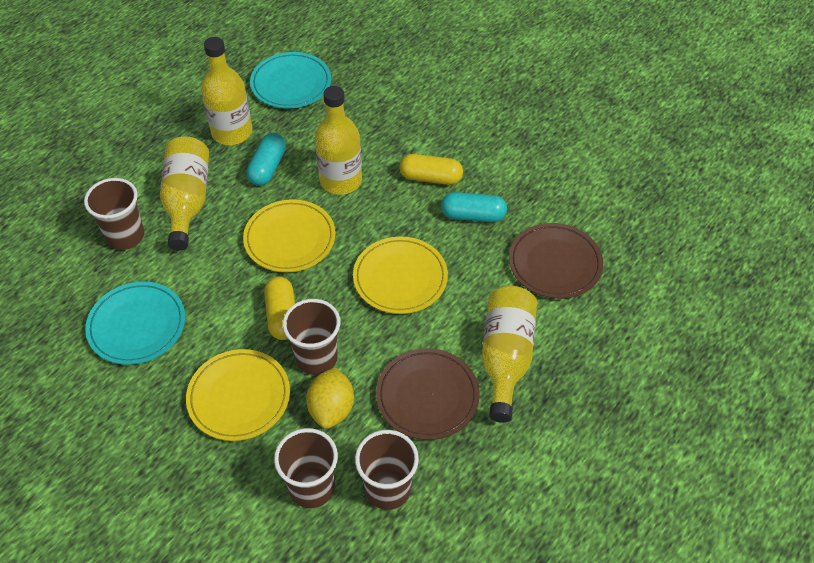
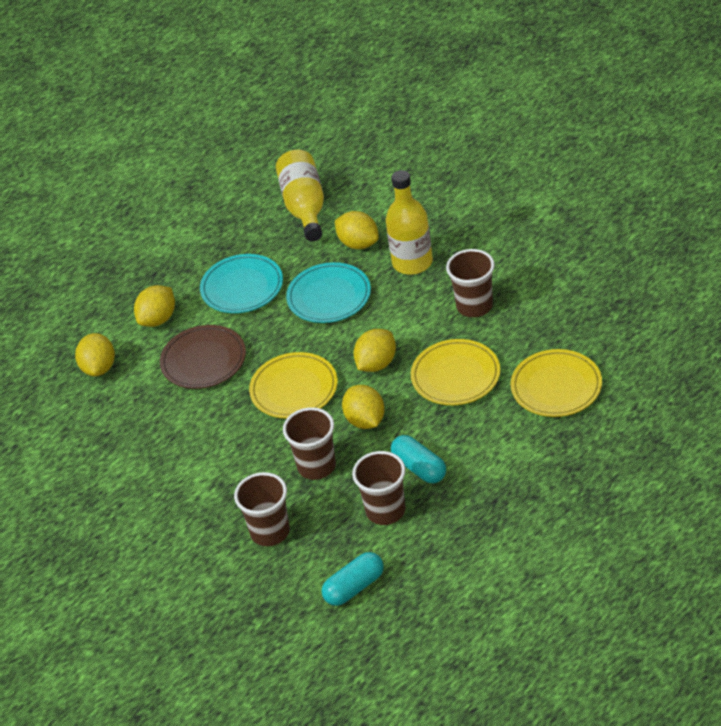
brown plate: 2 -> 1
yellow bottle: 4 -> 2
yellow capsule: 2 -> 0
yellow lemon: 1 -> 5

